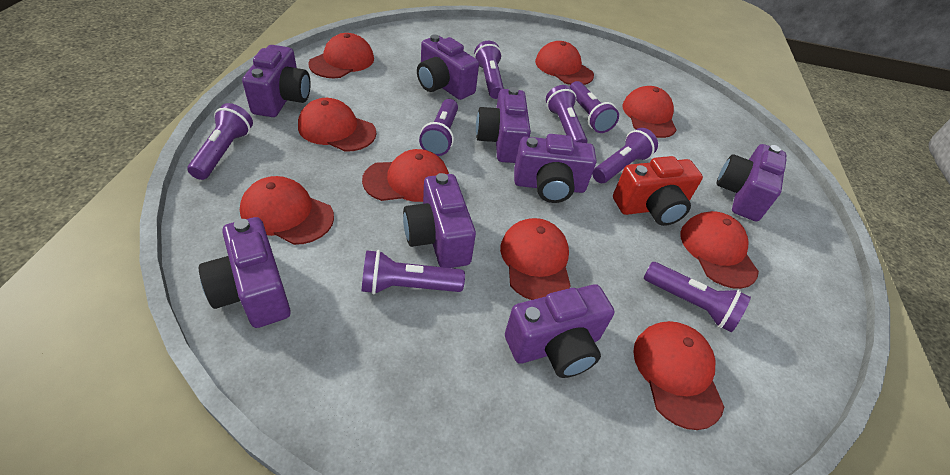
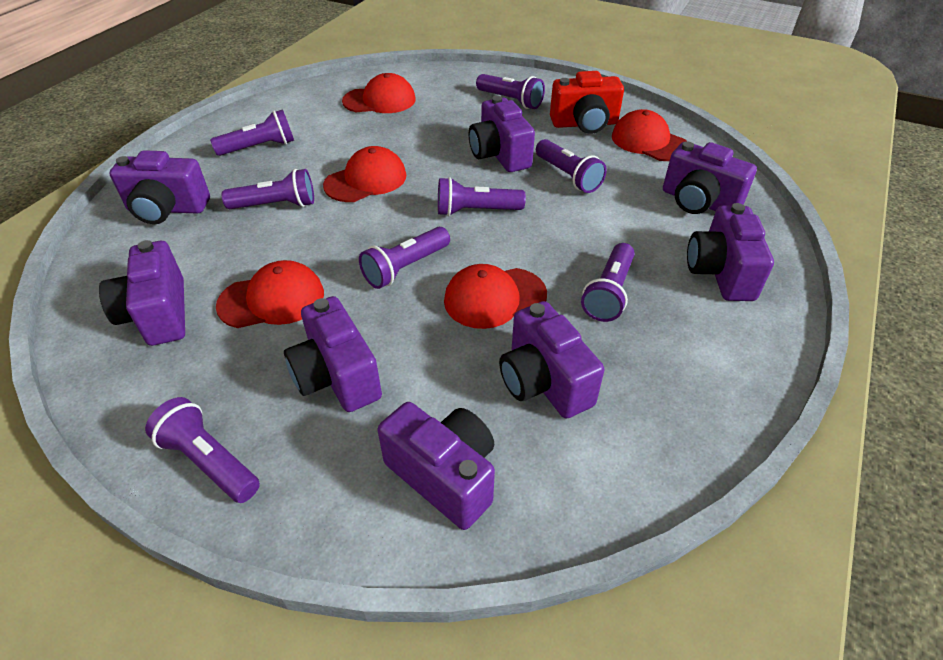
red cap: 9 -> 5

